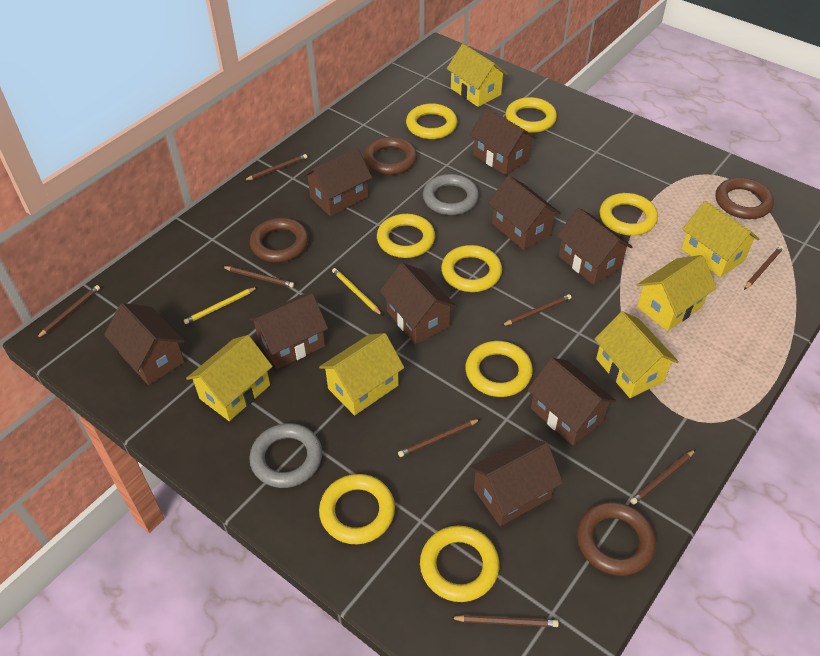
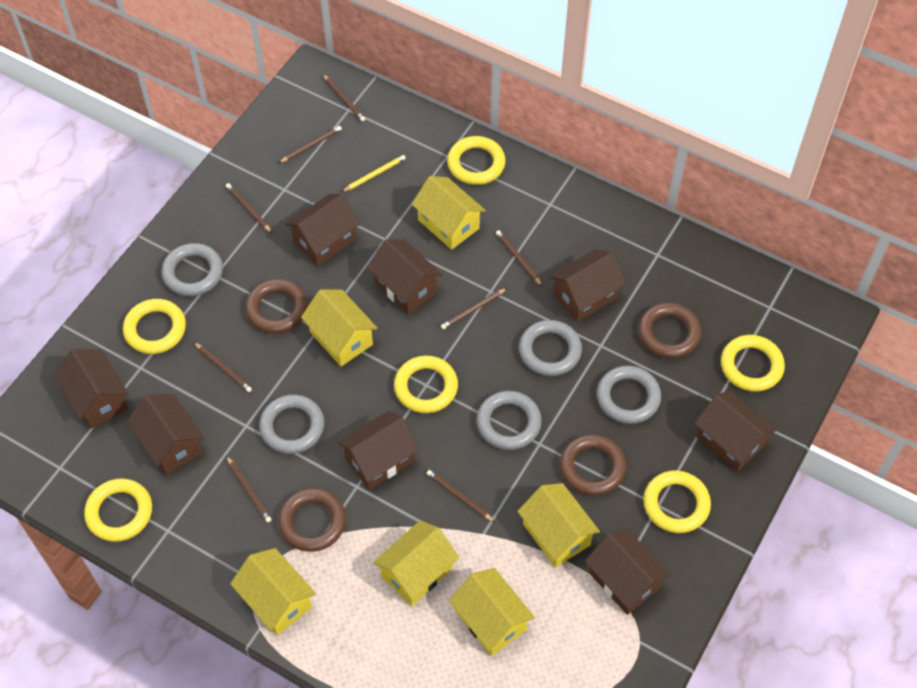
brown house: 9 -> 8
grey ring: 2 -> 5
yellow pencil: 2 -> 1
yellow ring: 8 -> 6

